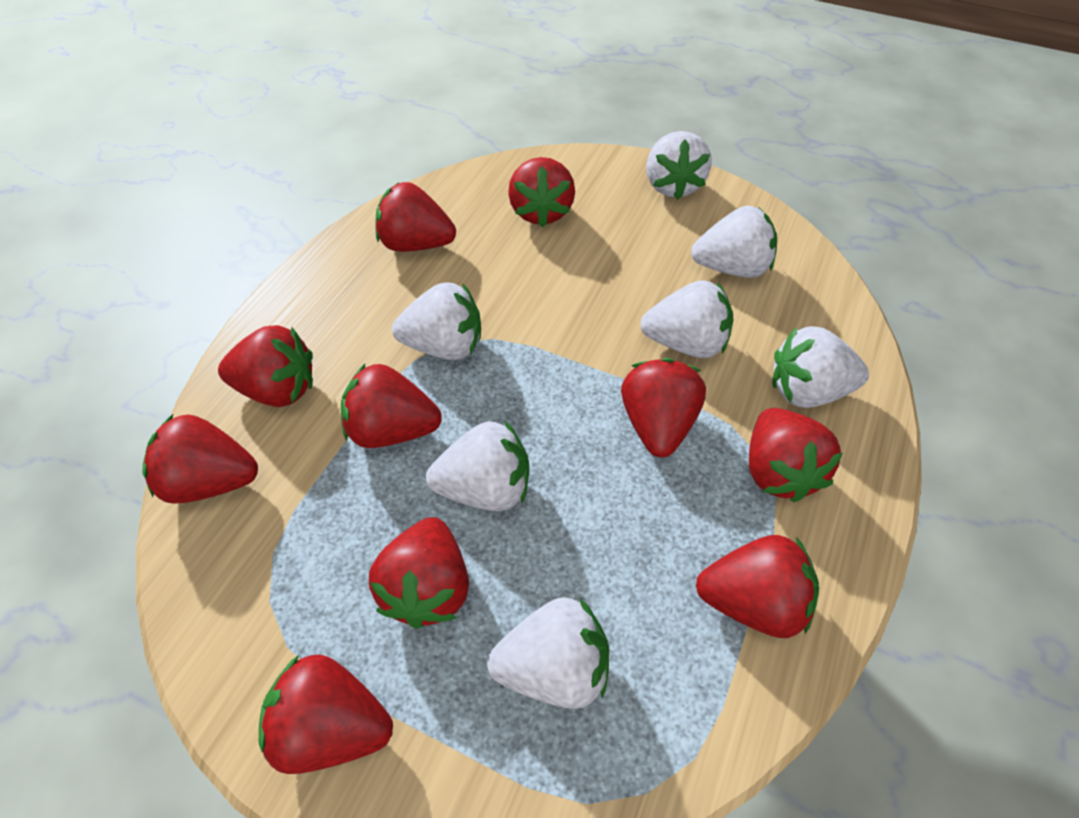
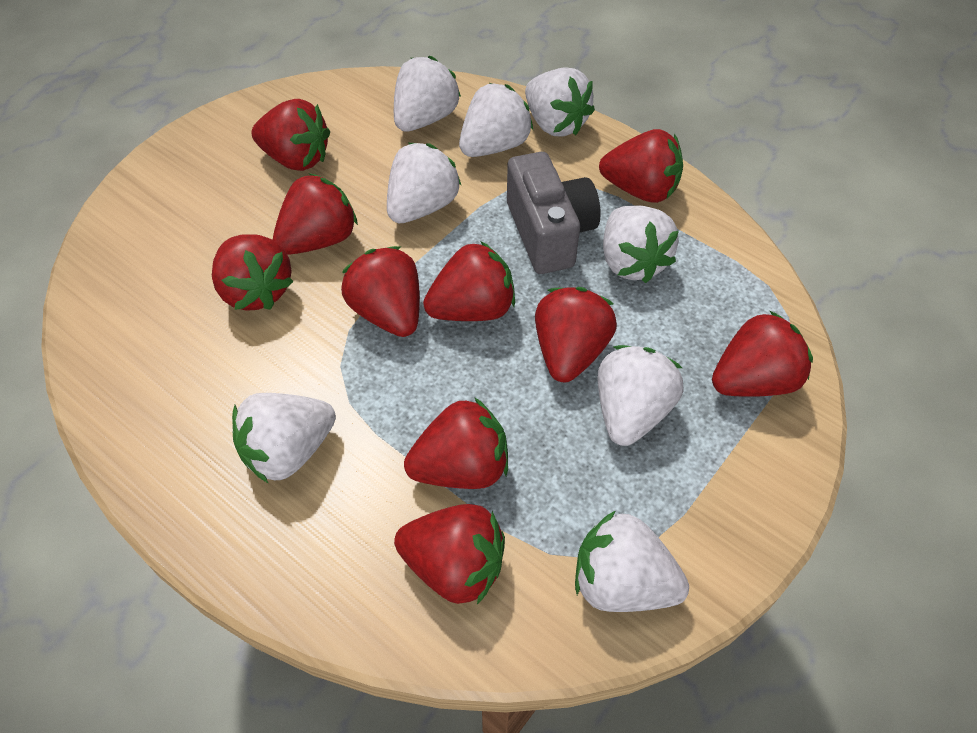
grey camera: 0 -> 1
white strawberry: 7 -> 8

